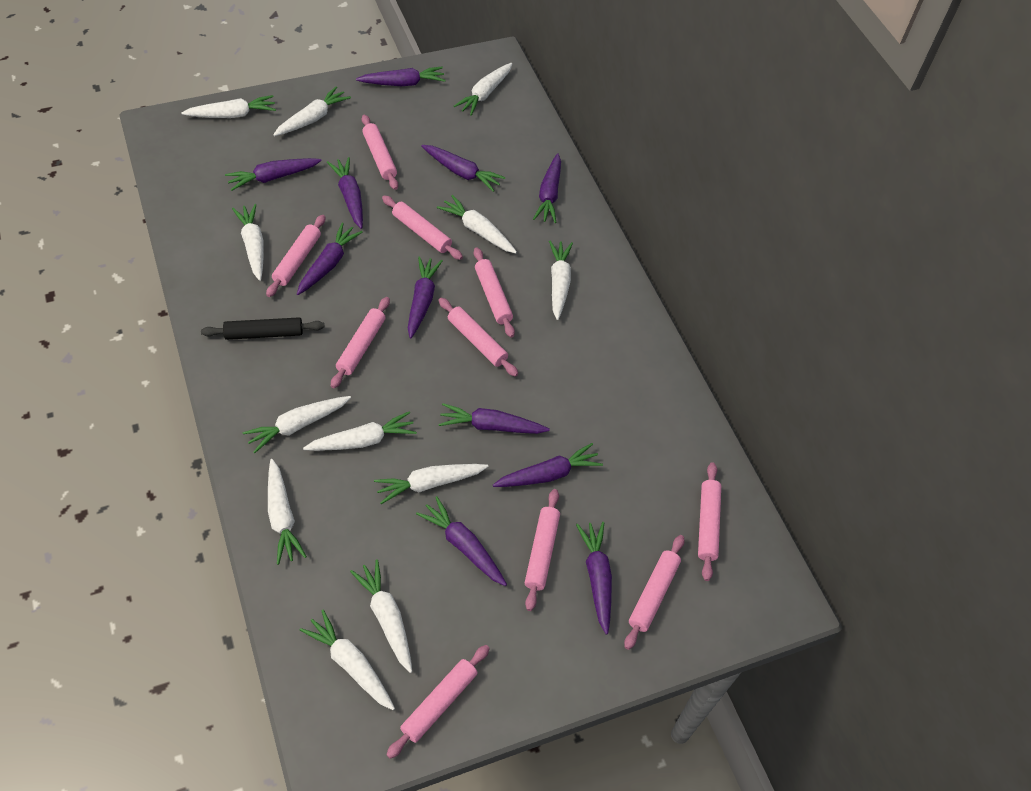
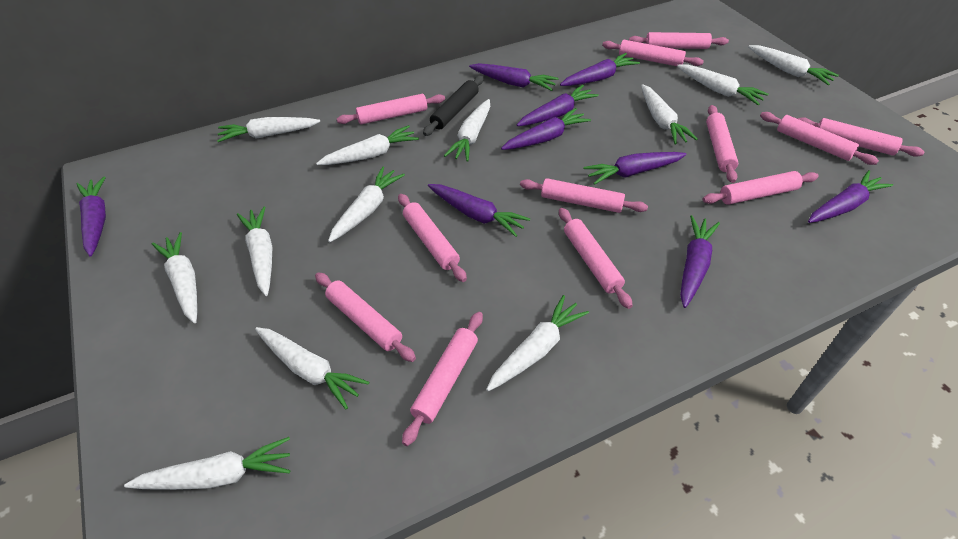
pink rolling pin: 10 -> 12
purple carrot: 11 -> 9

